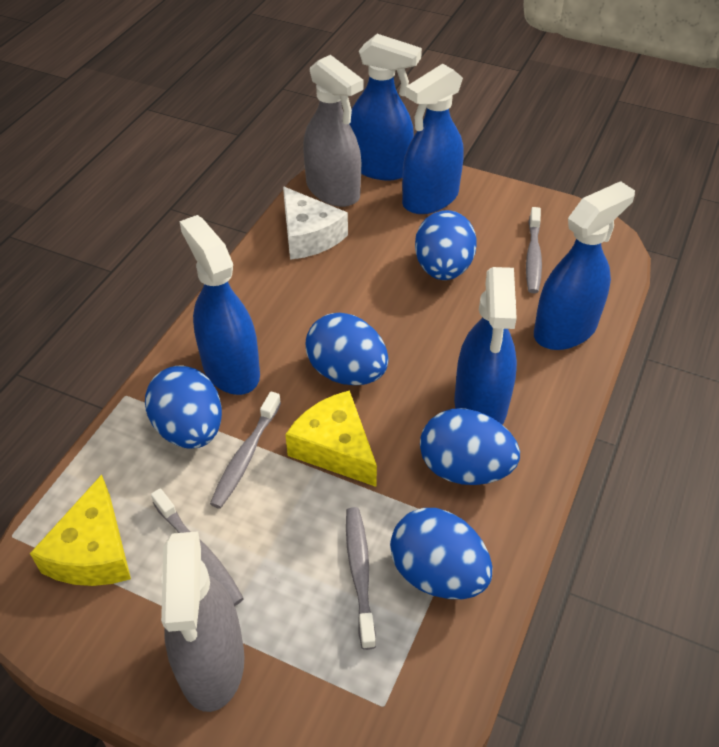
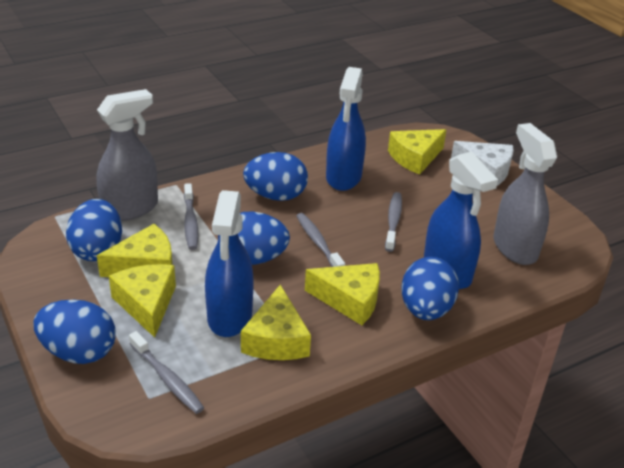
blue spray bottle: 5 -> 3
yellow cheese: 2 -> 5

